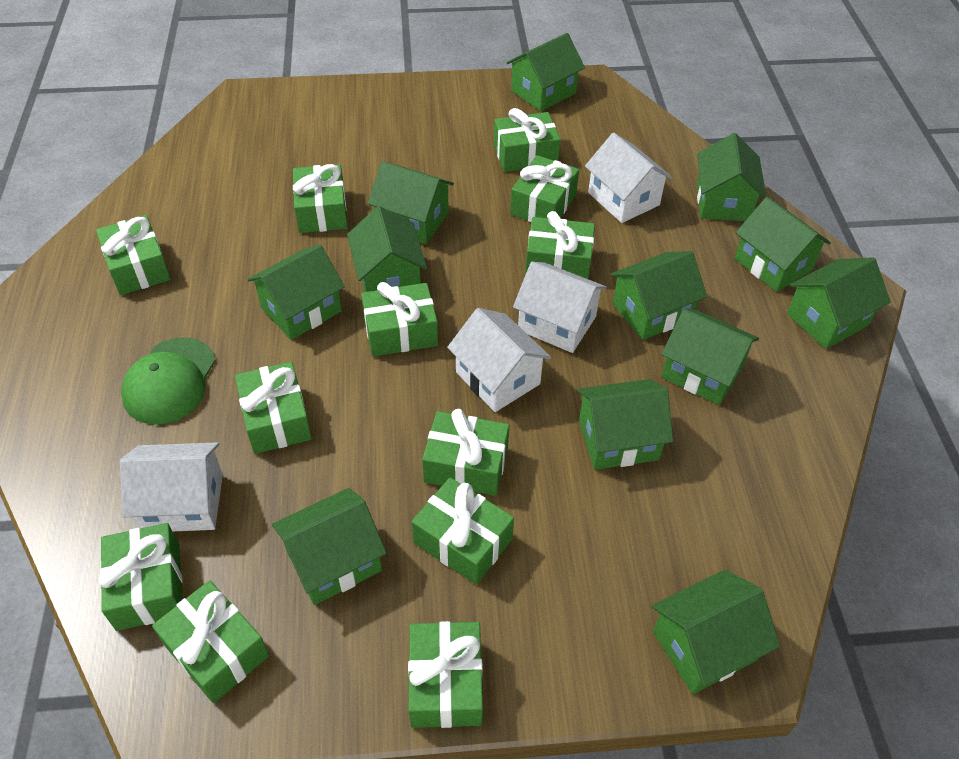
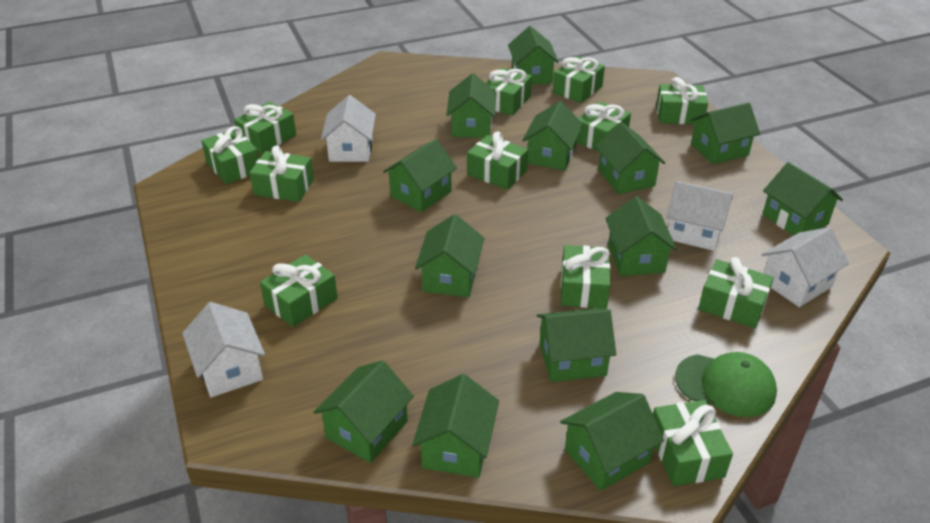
green house: 12 -> 13

